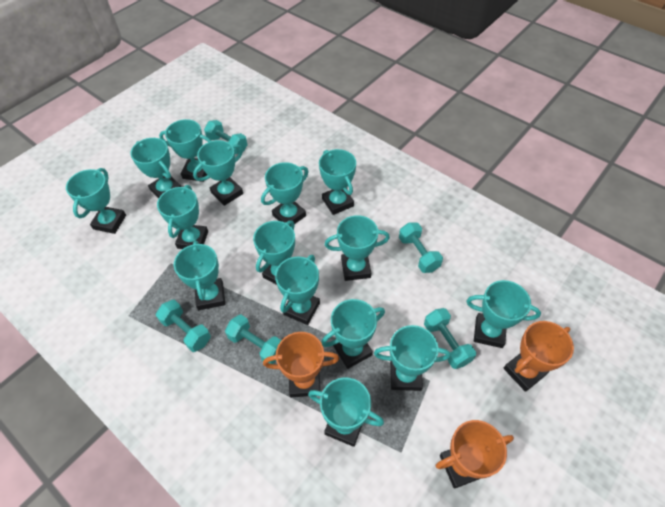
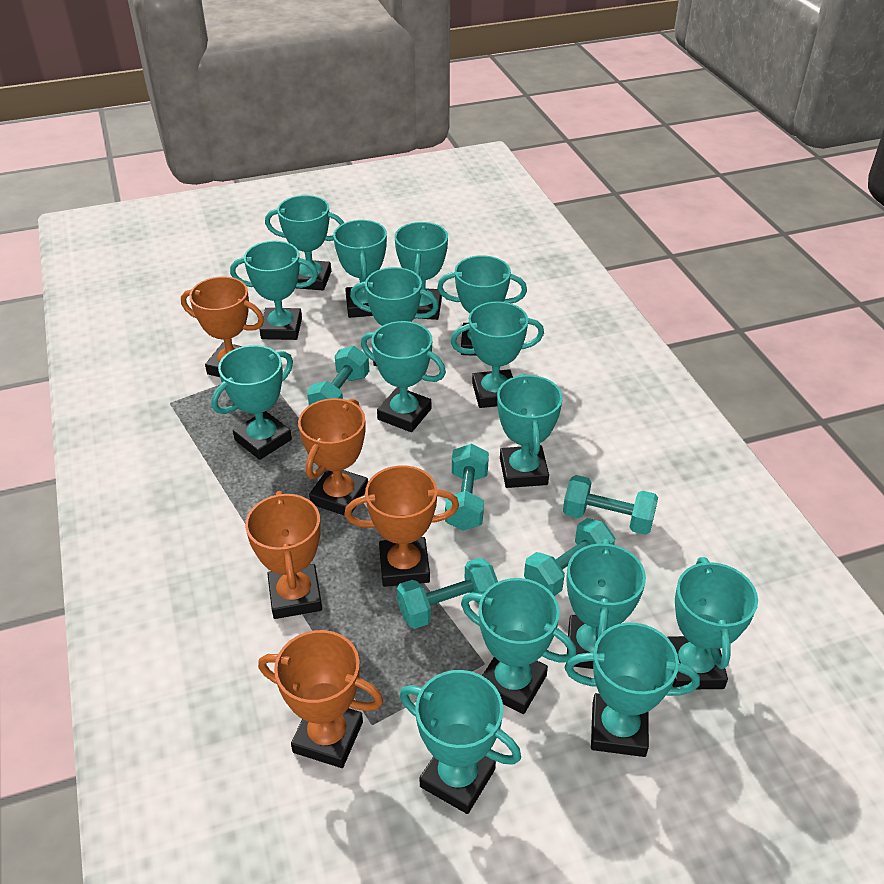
orange trophy: 3 -> 5

